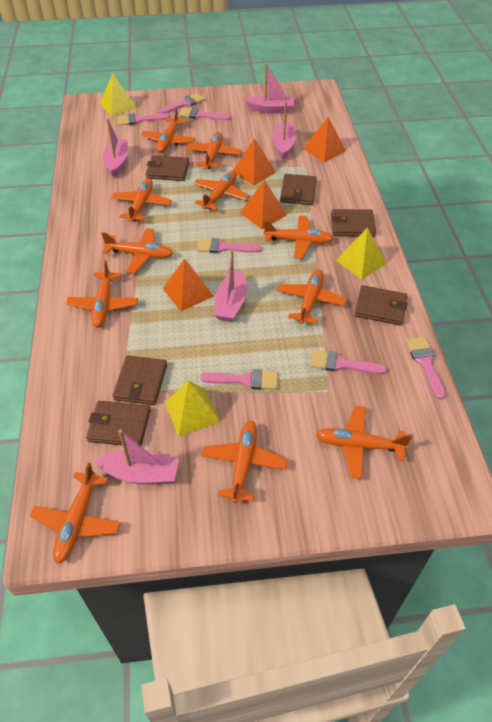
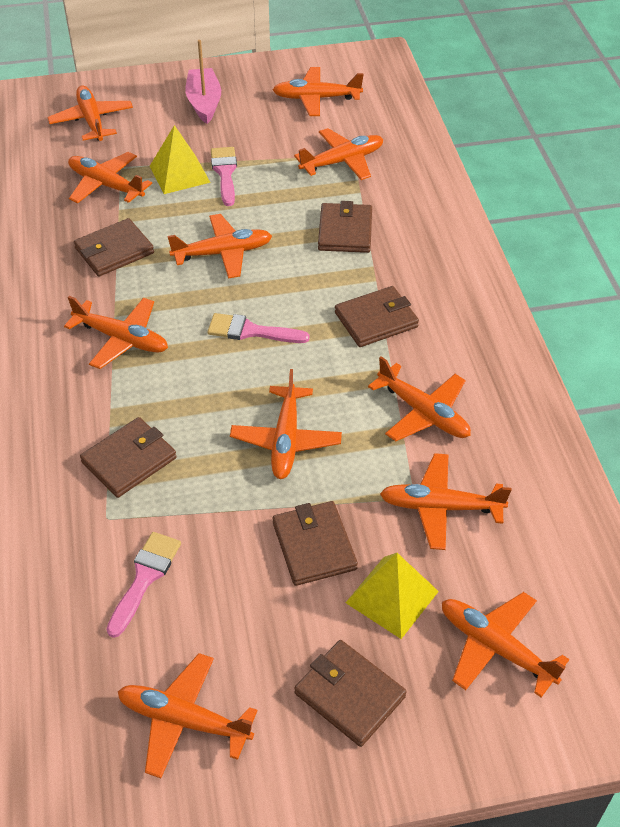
orange pyramid: 4 -> 0
pink boat: 5 -> 1
pink brush: 7 -> 3
yellow pyramid: 3 -> 2

